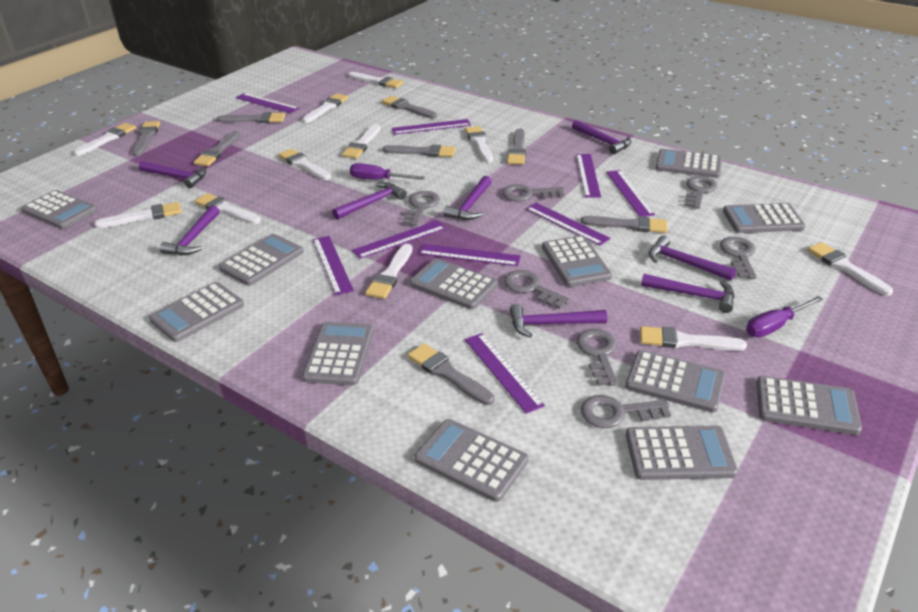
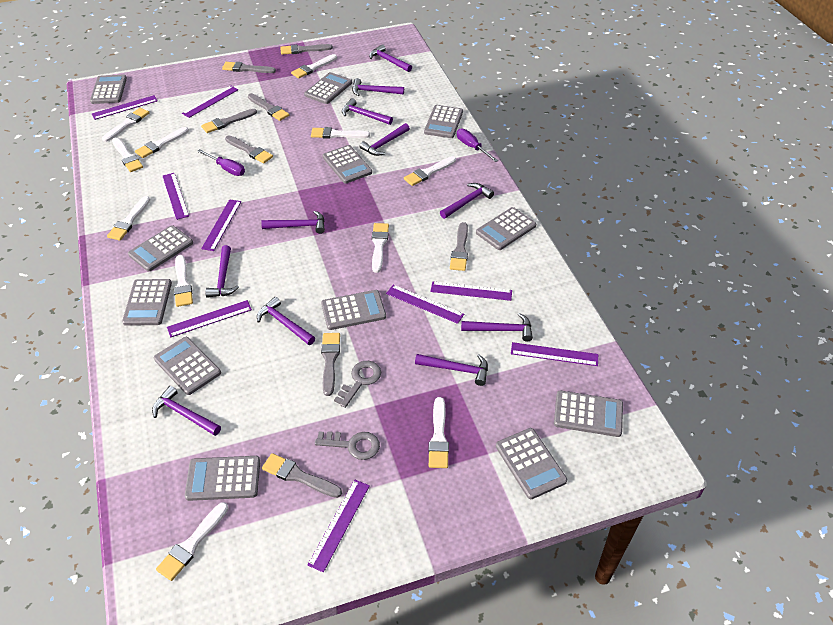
grey key: 7 -> 2
purple hammer: 8 -> 11

